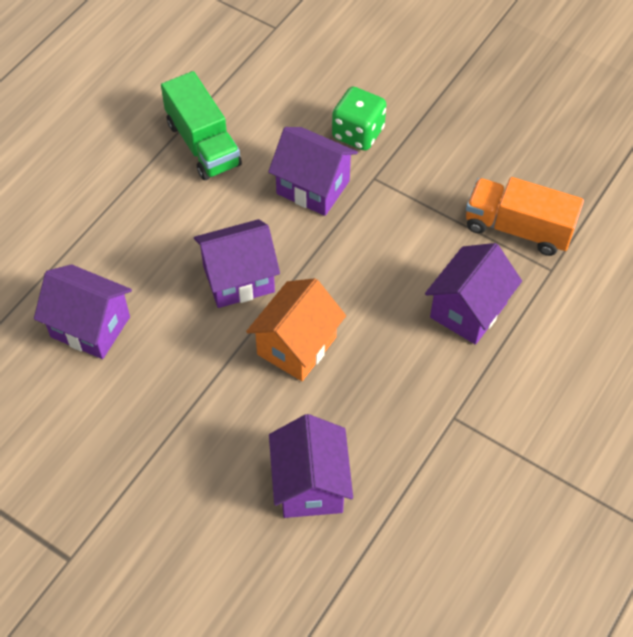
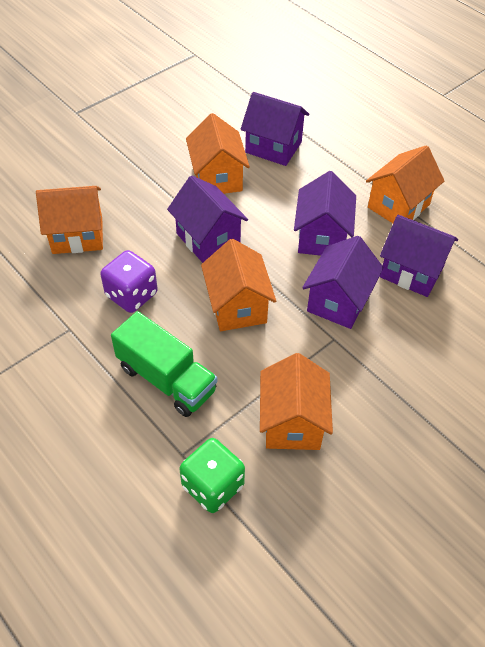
orange house: 1 -> 5
orange truck: 1 -> 0
purple dice: 0 -> 1

